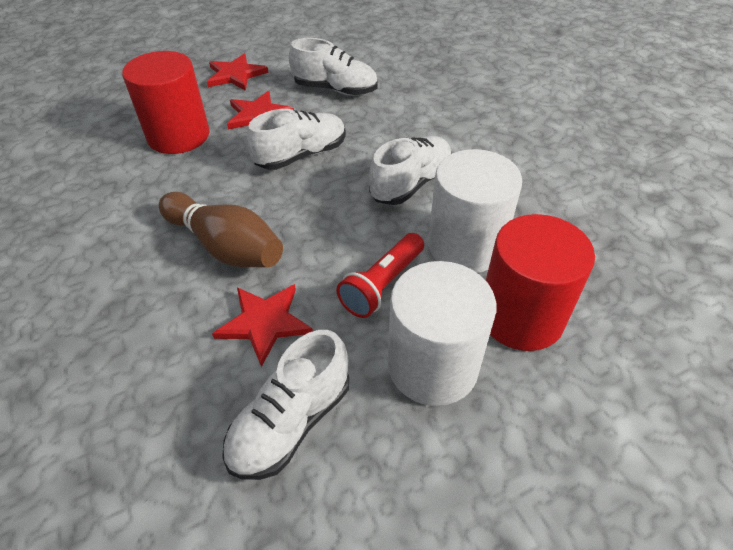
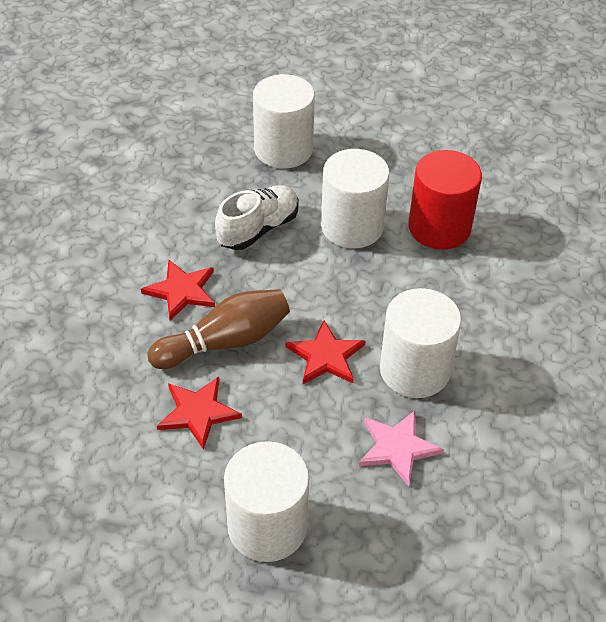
pink star: 0 -> 1
red cylinder: 2 -> 1
red flashlight: 1 -> 0
white cylinder: 2 -> 4
white shoe: 4 -> 1

